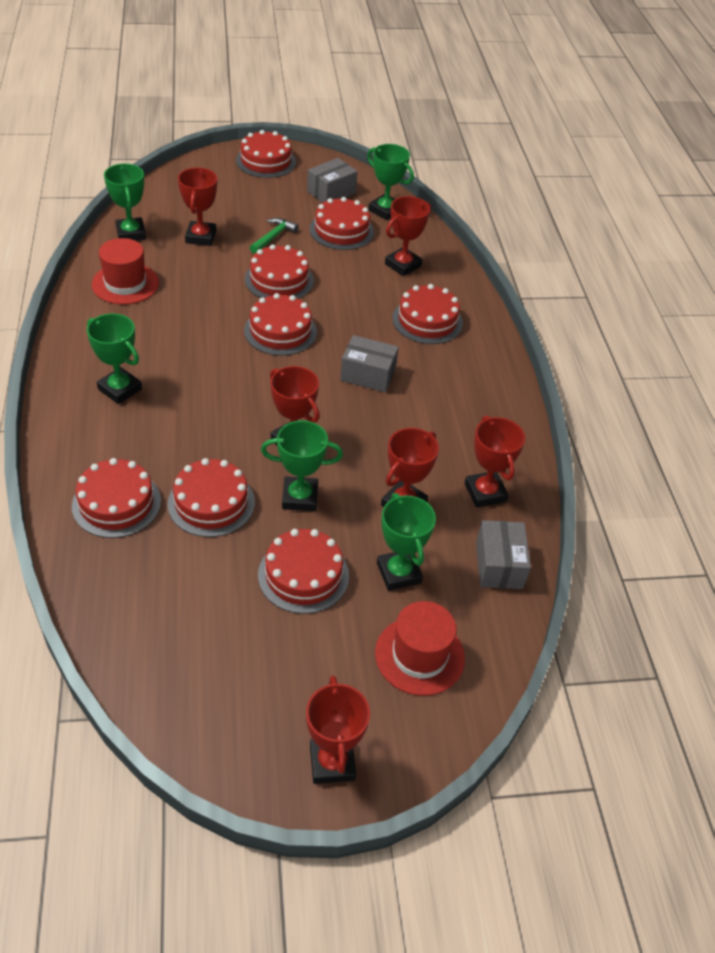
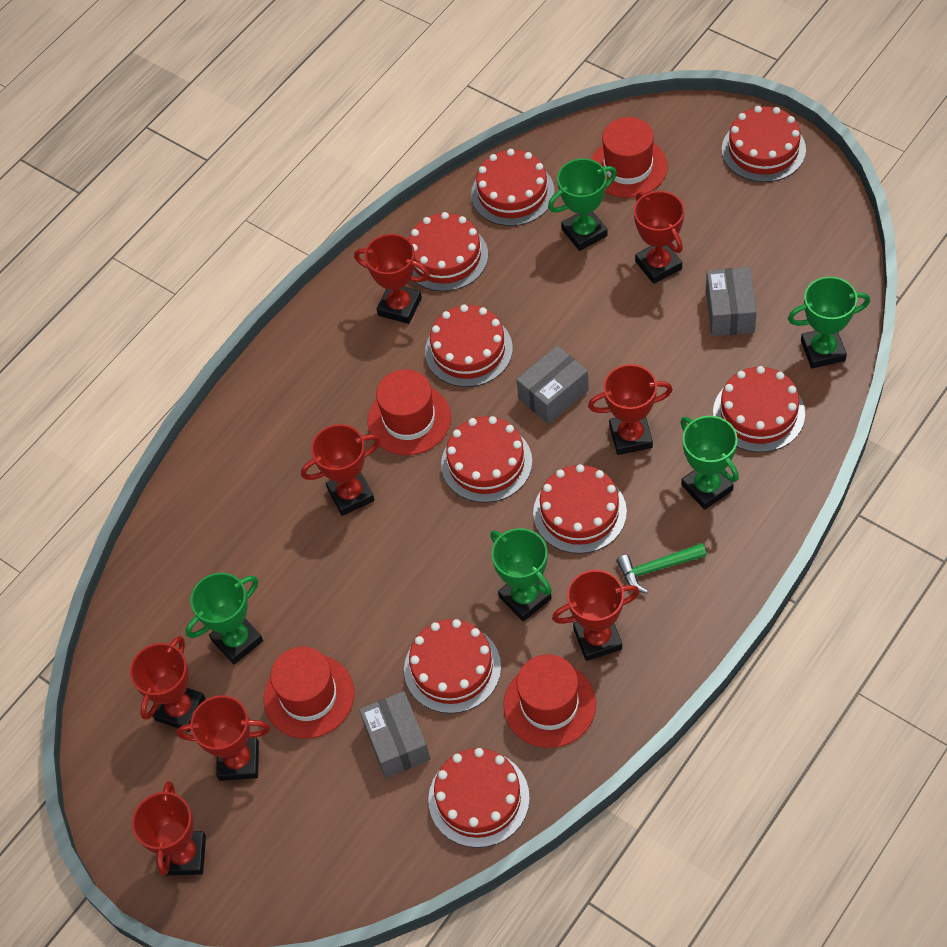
red cake: 8 -> 9
red hat: 2 -> 4
red trophy: 6 -> 8

